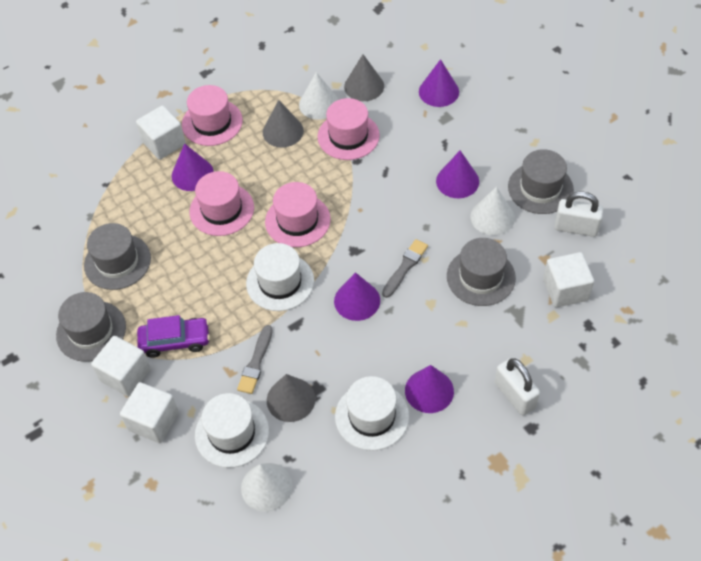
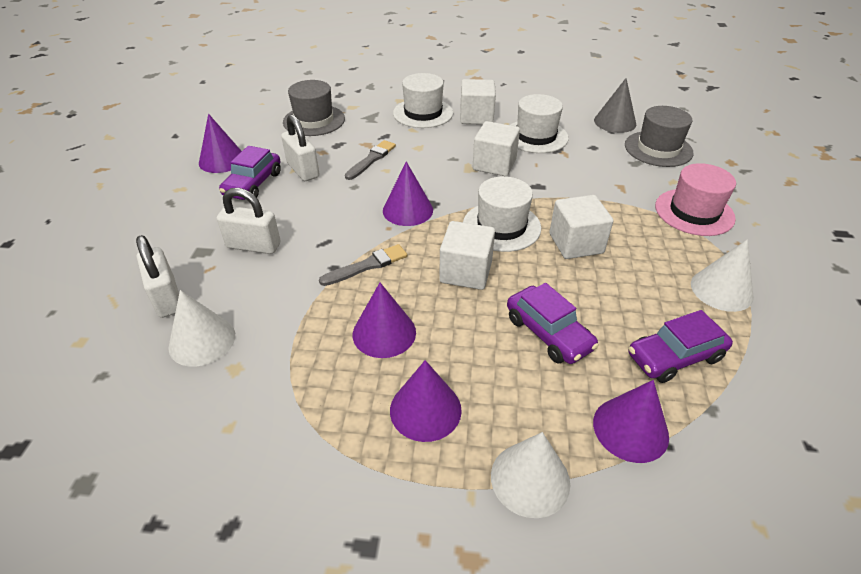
grey cone: 3 -> 1
grey hat: 4 -> 2
pink hat: 4 -> 1
purple car: 1 -> 3
white padlock: 2 -> 3

